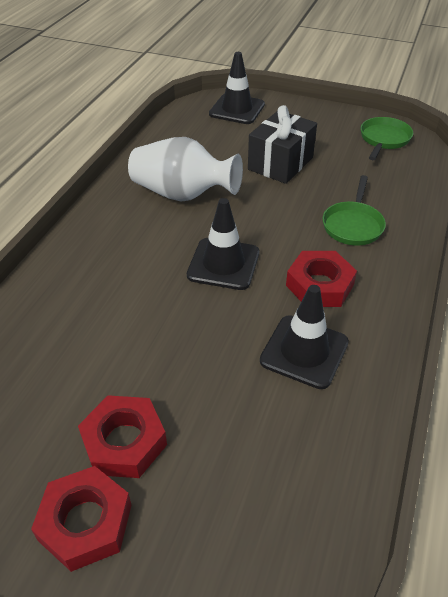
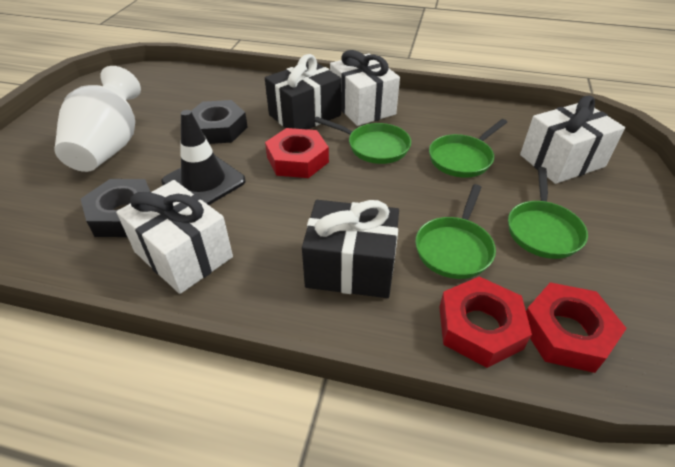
black gift: 1 -> 2
black nut: 0 -> 2
black traffic cone: 3 -> 1
green pan: 2 -> 4
white gift: 0 -> 3

